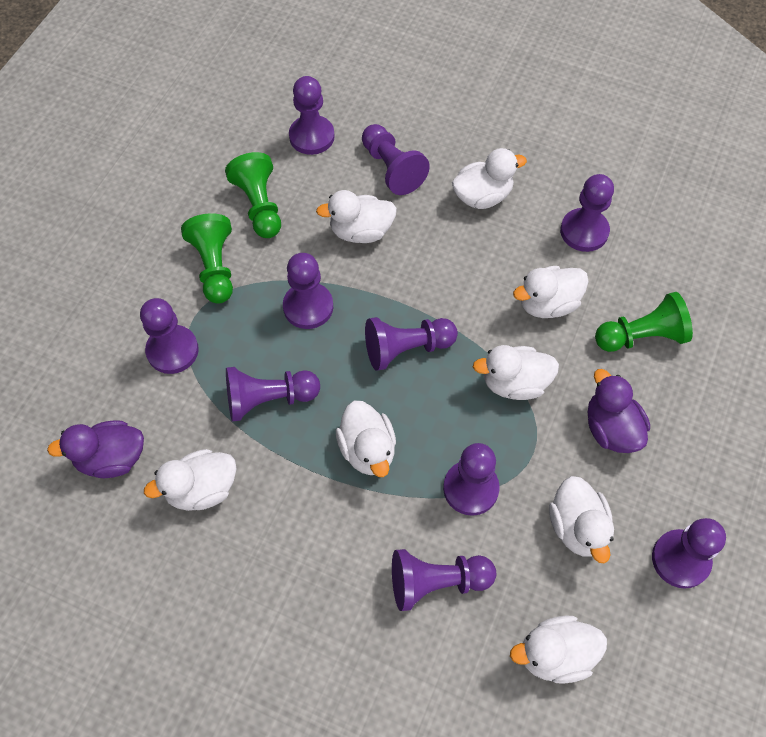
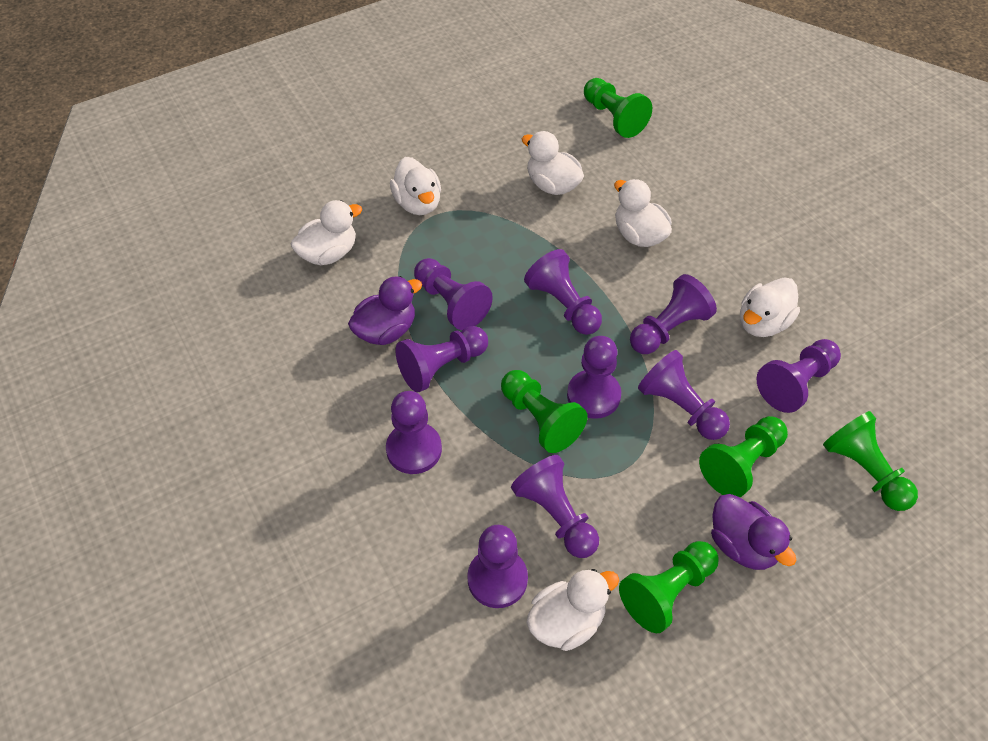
green pawn: 3 -> 5
white duck: 8 -> 6

